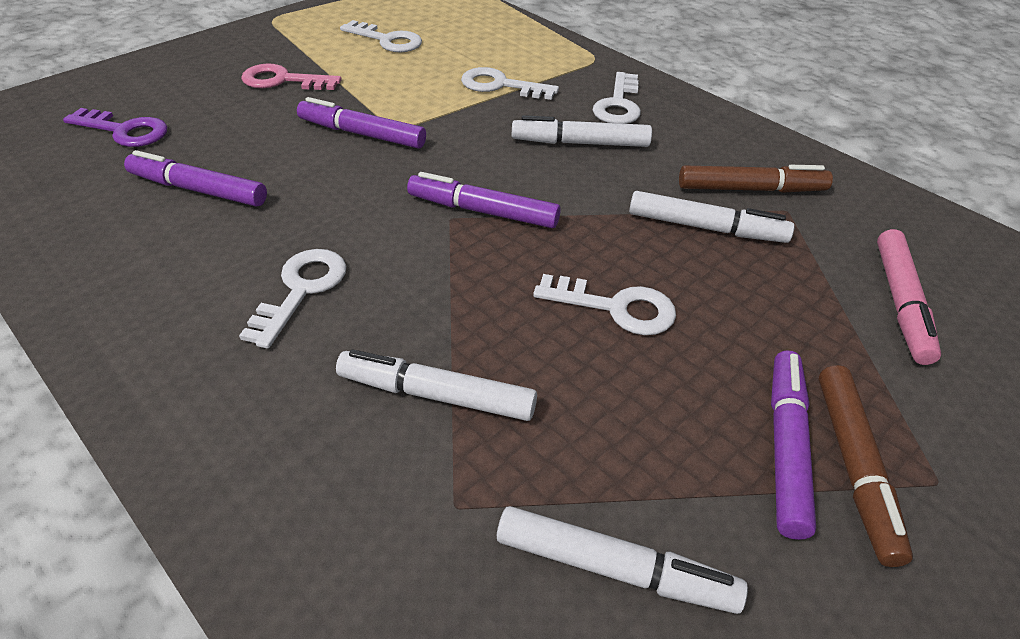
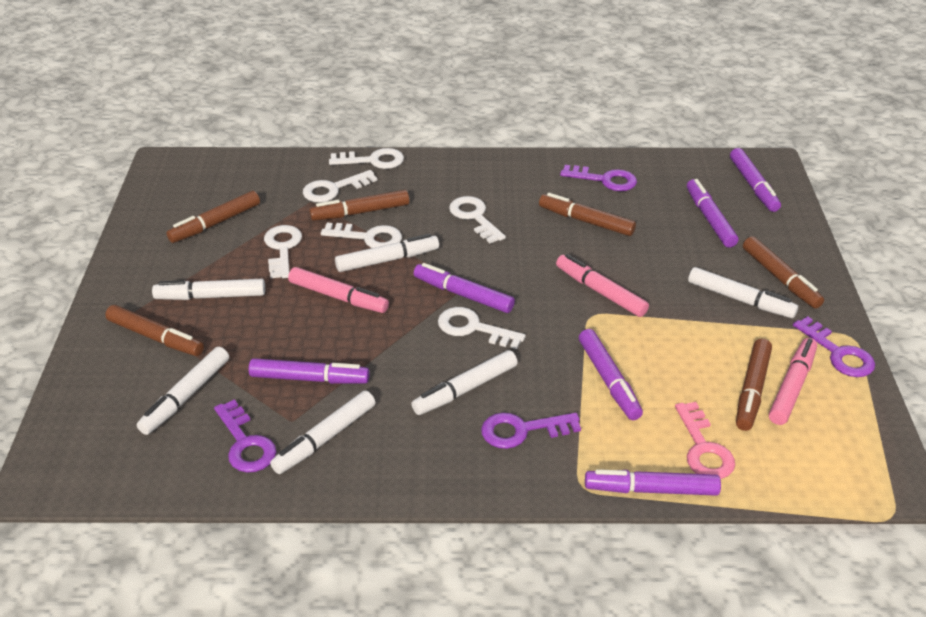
brown marker: 2 -> 6
pink marker: 1 -> 3
purple key: 1 -> 4
purple marker: 4 -> 6
white key: 5 -> 6
white marker: 4 -> 6

